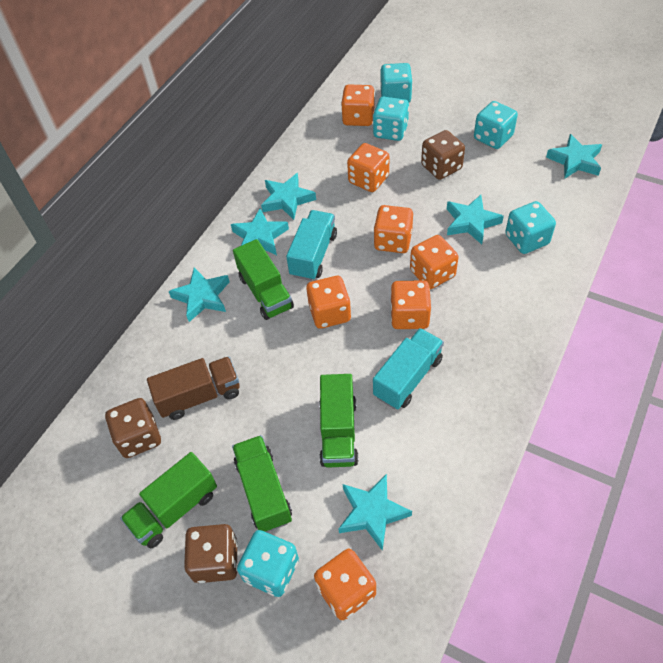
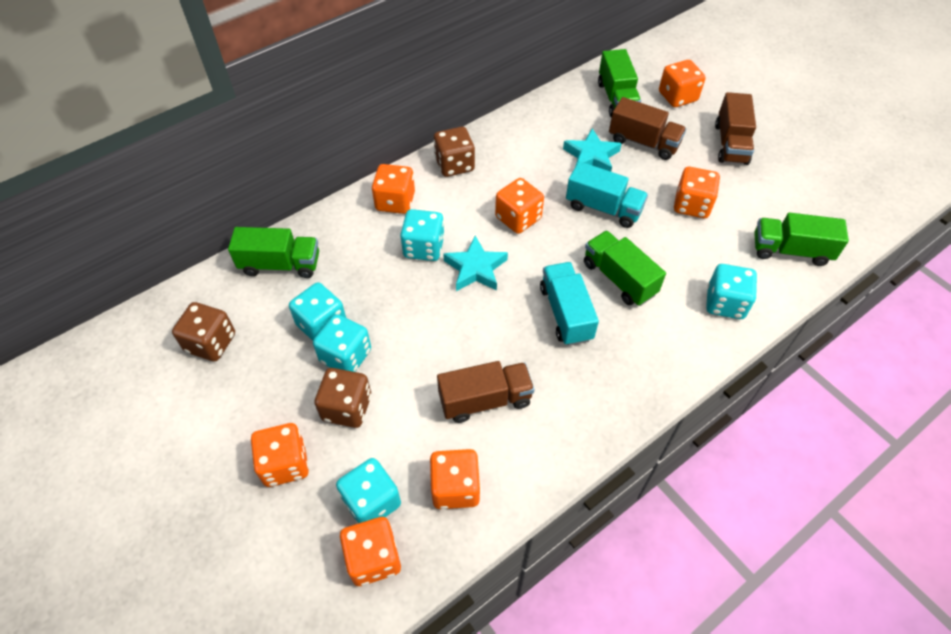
brown truck: 1 -> 3
turquoise star: 6 -> 2

